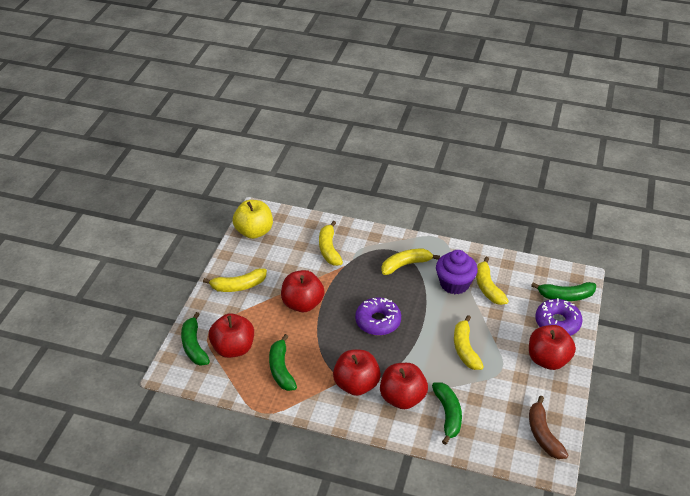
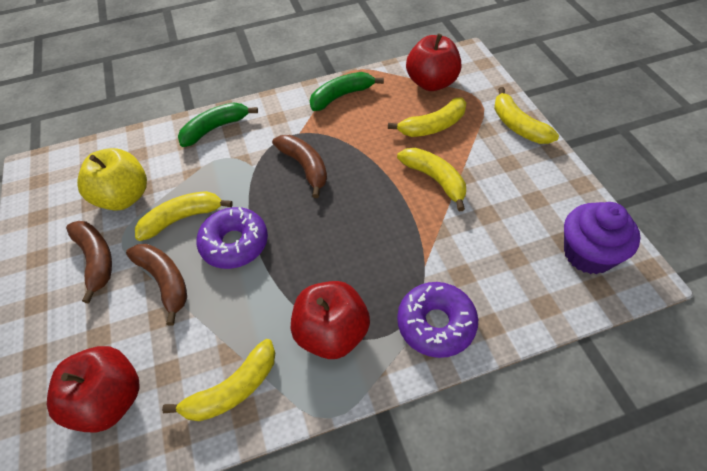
brown banana: 1 -> 3
green banana: 4 -> 2
red apple: 5 -> 3

